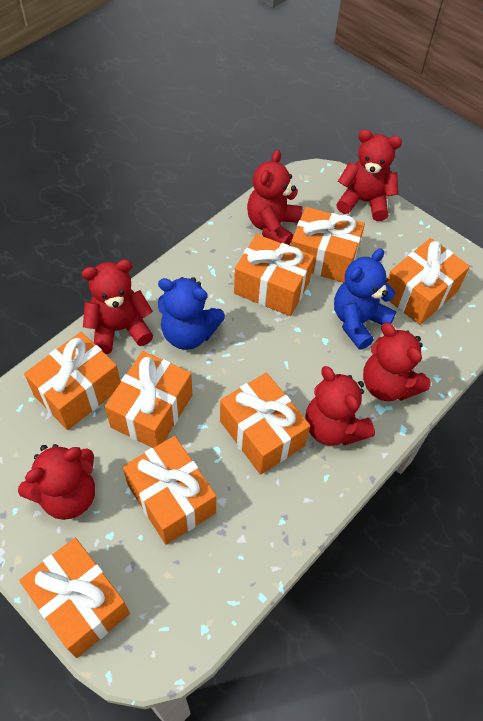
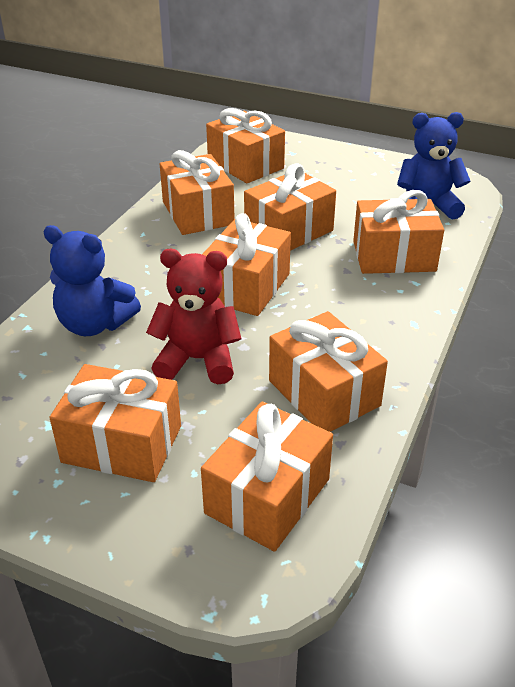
red teddy bear: 6 -> 1

